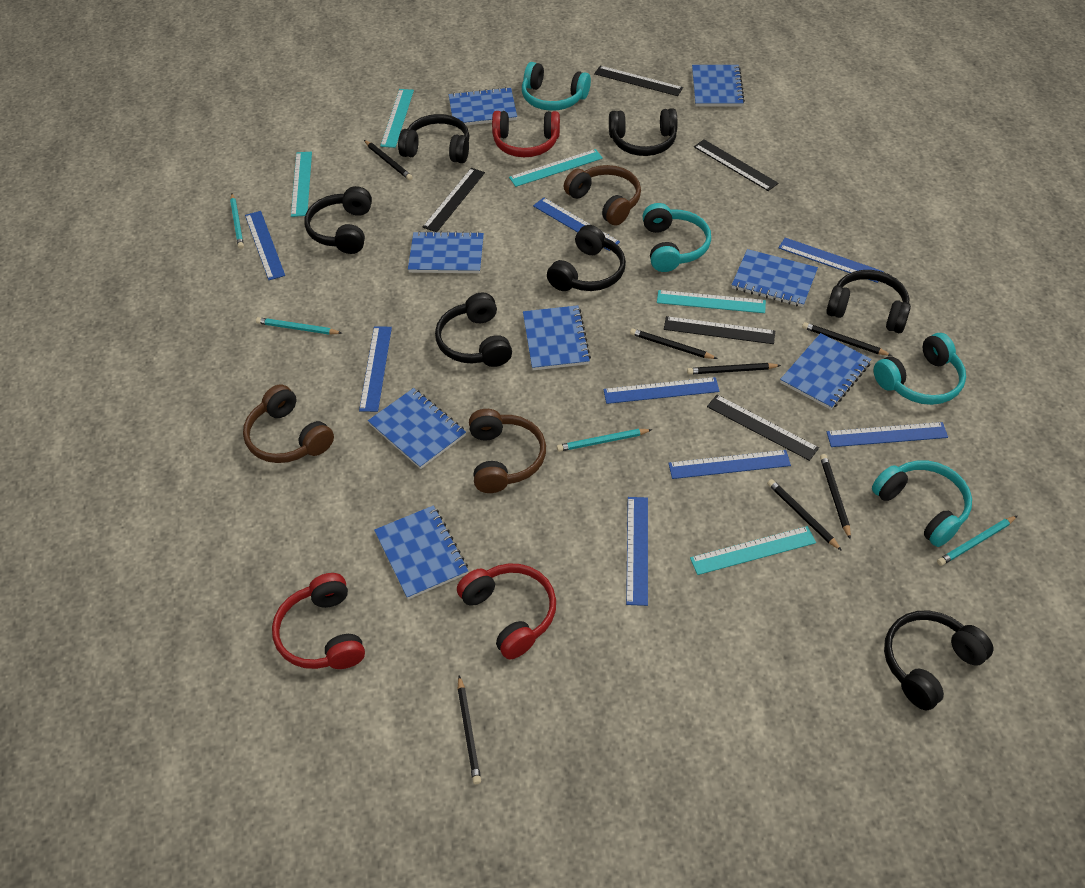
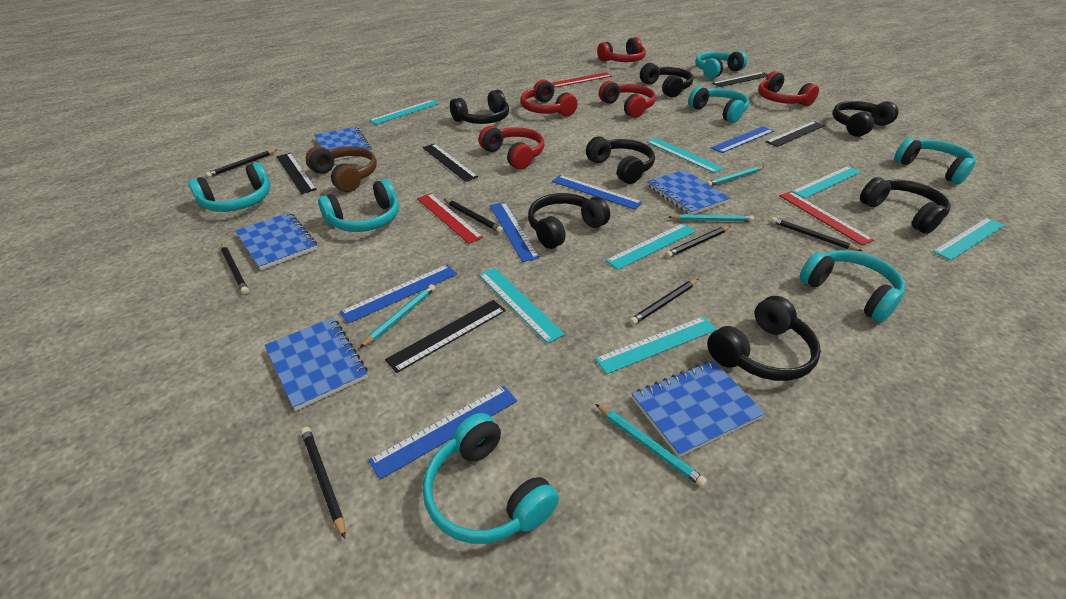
blue notebook: 8 -> 5
blue ruler: 8 -> 5
brown headphones: 3 -> 1
red headphones: 3 -> 5
red ruler: 0 -> 3
turquoise headphones: 4 -> 7
turquoise ruler: 5 -> 7

